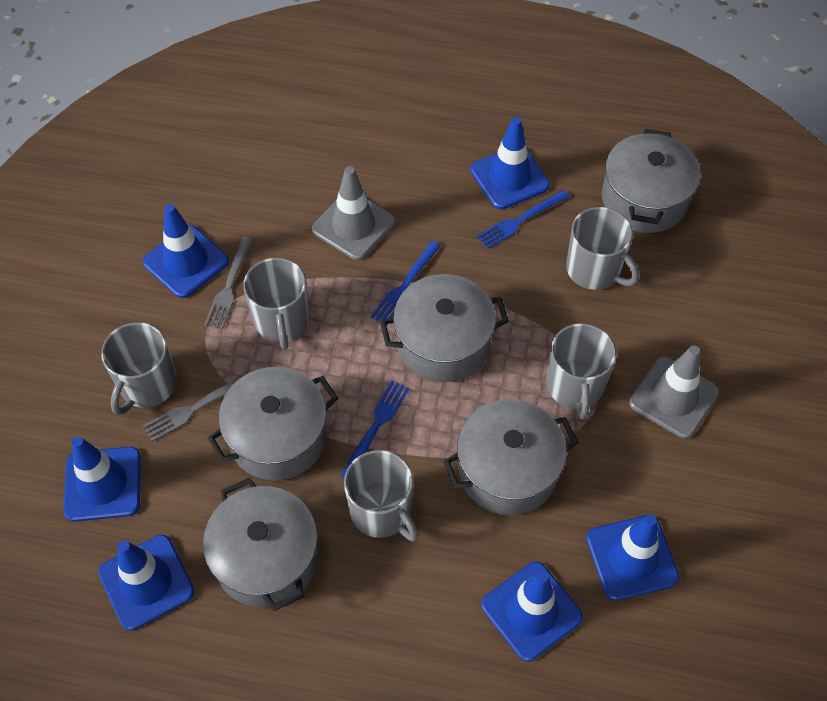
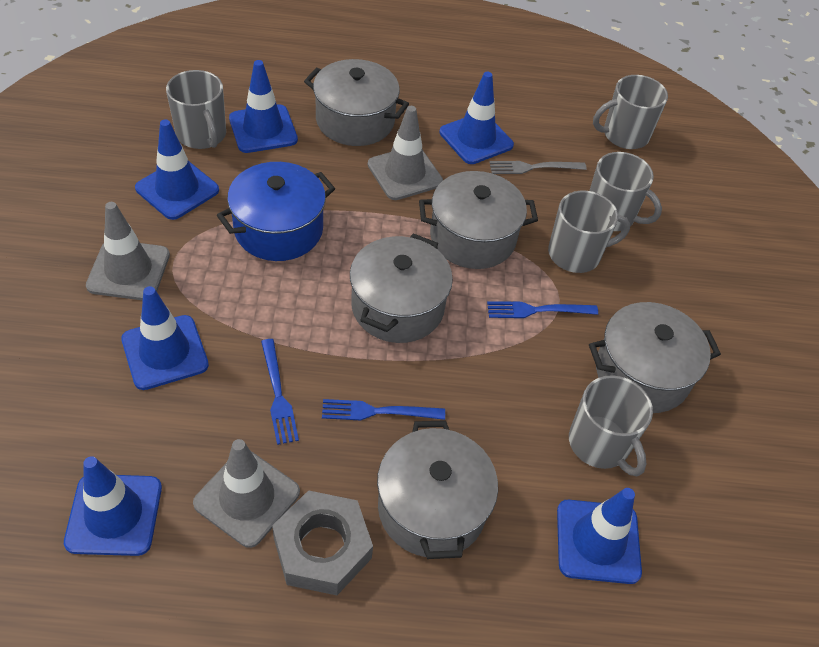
blue pot: 0 -> 1
grey fork: 2 -> 1
grey nut: 0 -> 1
grey traffic cone: 2 -> 3

